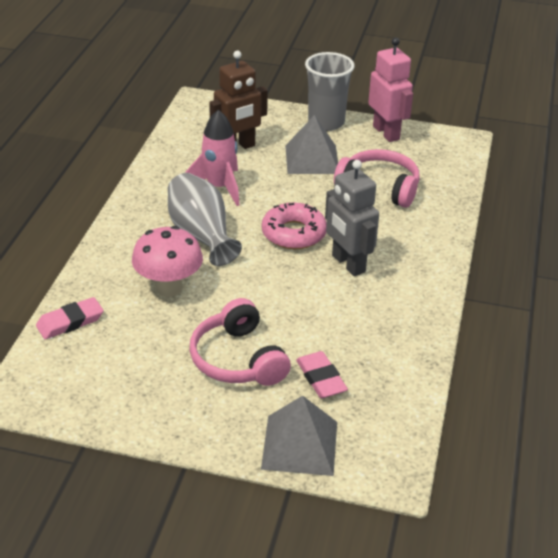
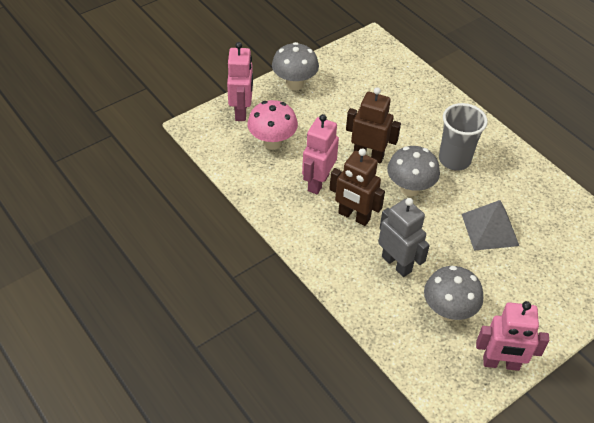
brown robot: 1 -> 2
grey mushroom: 0 -> 3
grey pyramid: 2 -> 1
grey vase: 1 -> 0
pink donut: 1 -> 0
pink eraser: 2 -> 0
pink headphones: 2 -> 0
pink robot: 1 -> 3
pink rocket: 1 -> 0

